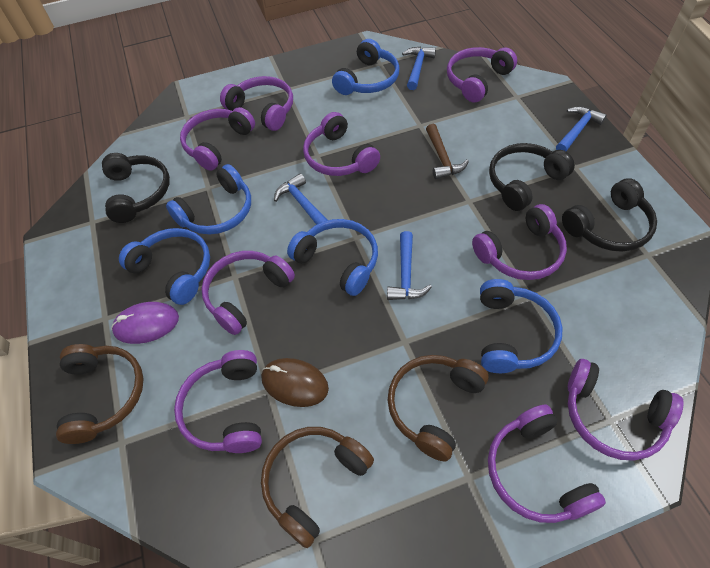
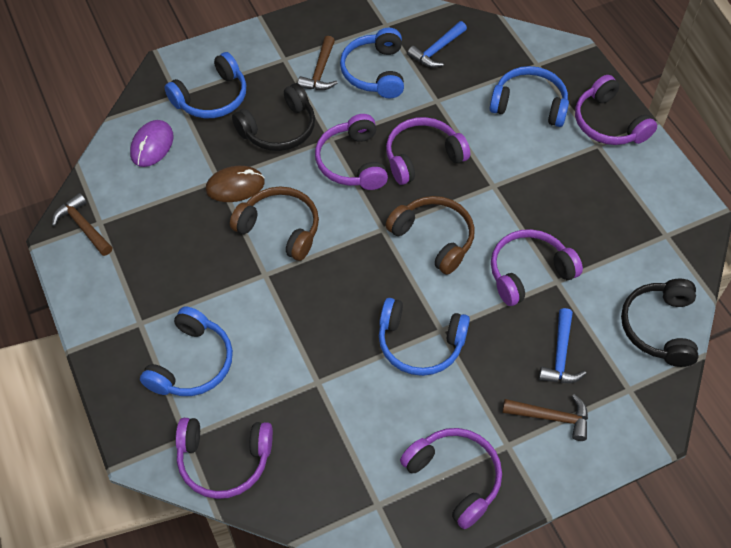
black headphones: 3 -> 2
blue hammer: 4 -> 2
brown hammer: 1 -> 3
brown headphones: 3 -> 2
purple headphones: 9 -> 6

